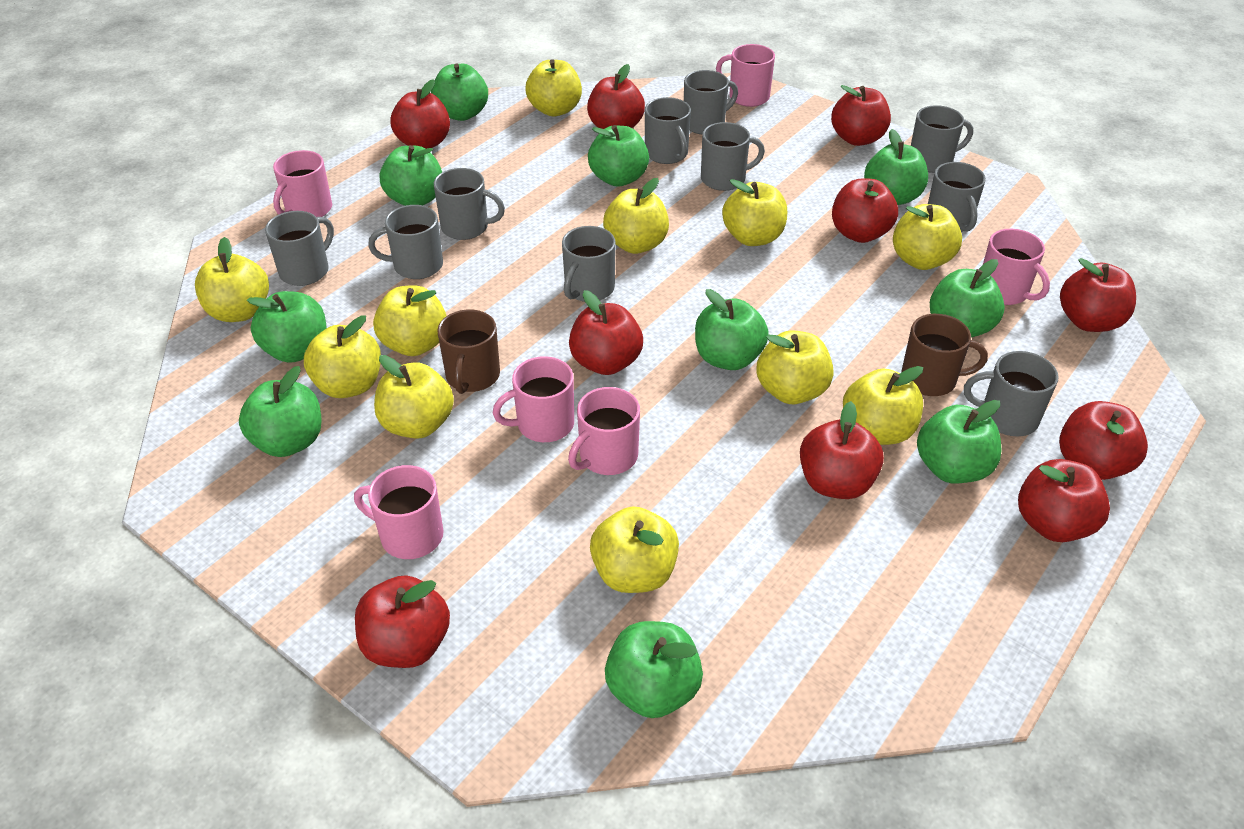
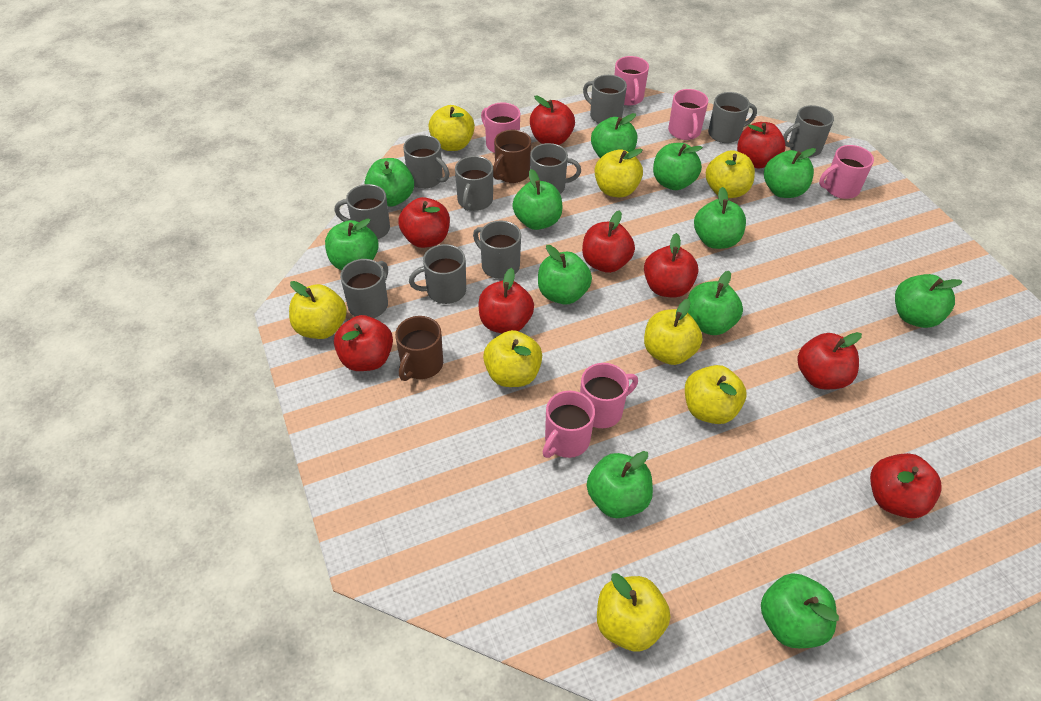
green apple: 10 -> 12
red apple: 10 -> 9
yellow apple: 11 -> 8

